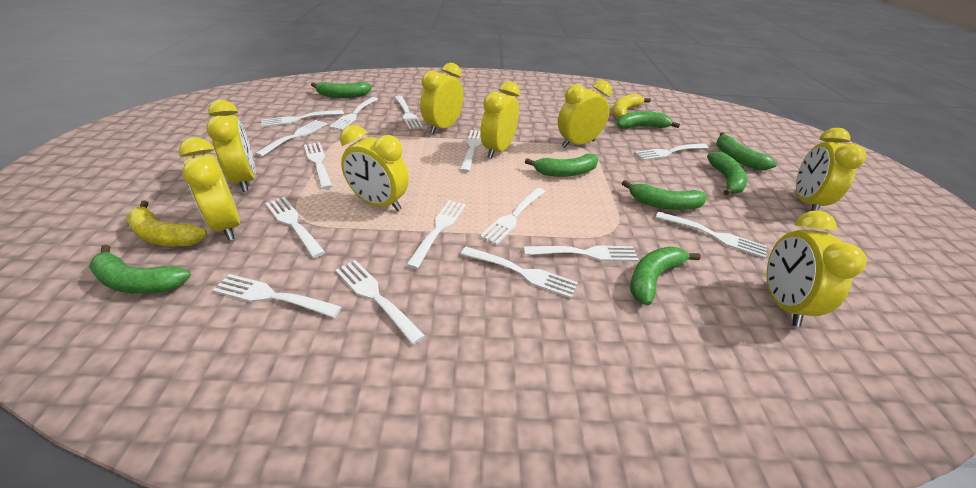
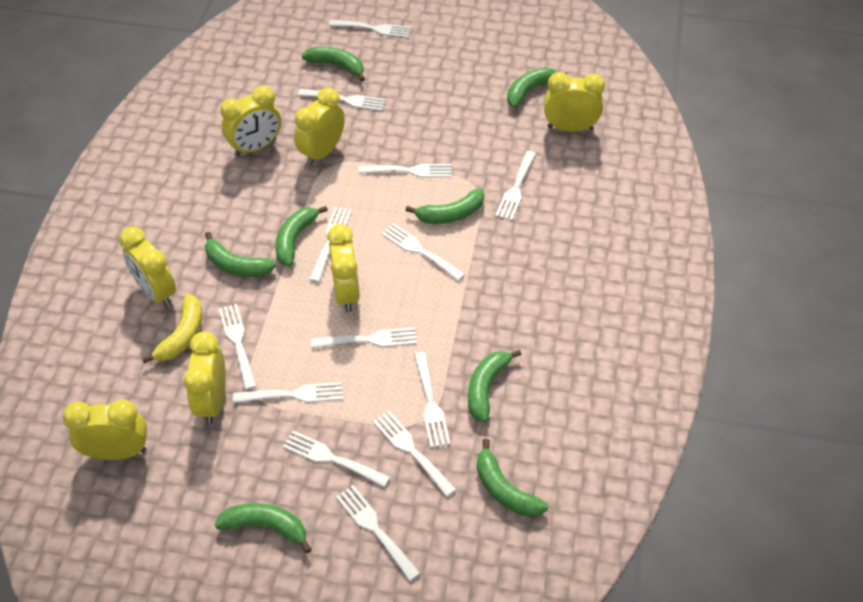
white fork: 15 -> 13
yellow banana: 2 -> 1
yellow clock: 8 -> 7

